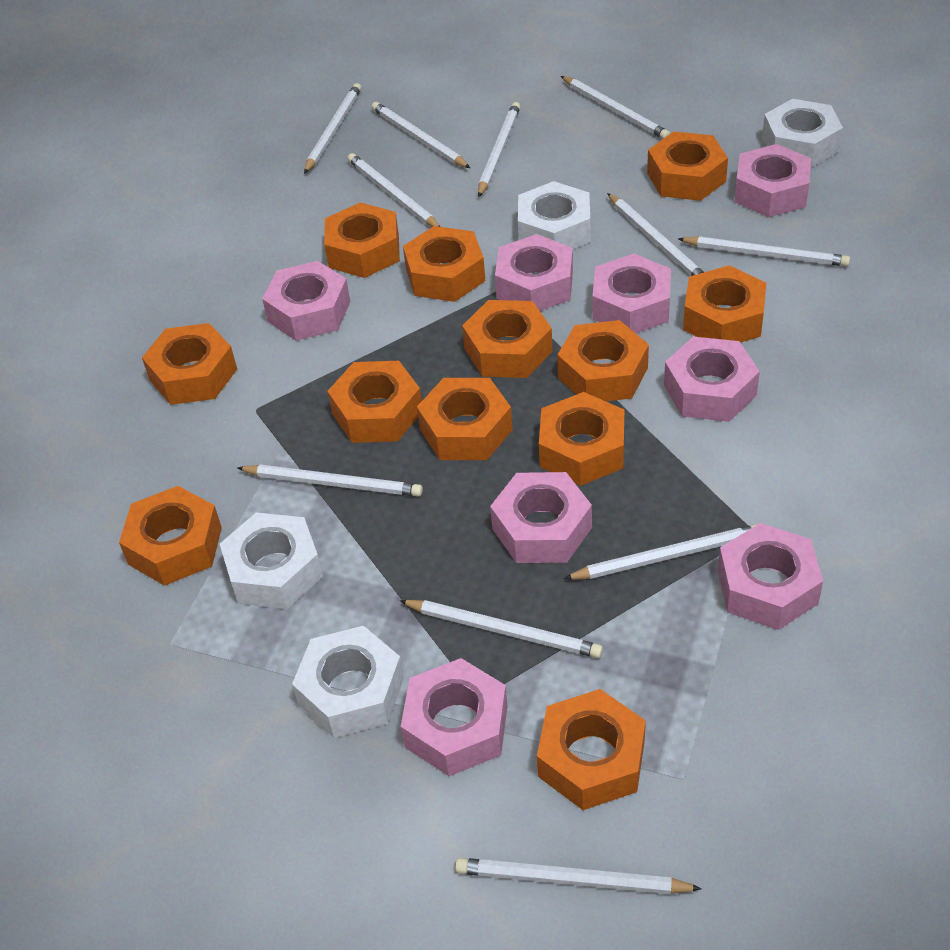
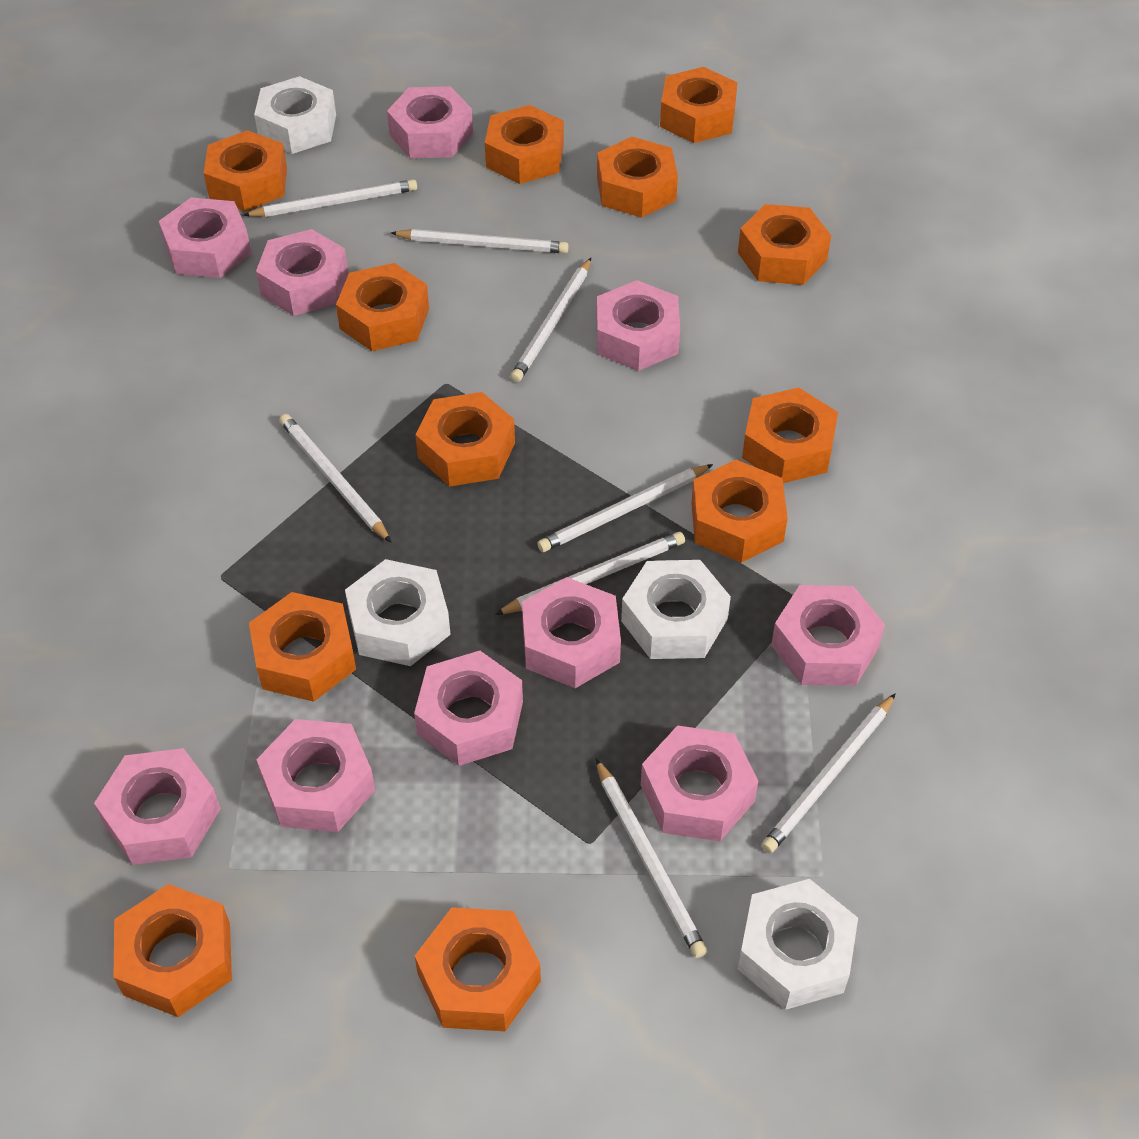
pink nut: 8 -> 10
white pencil: 11 -> 8

